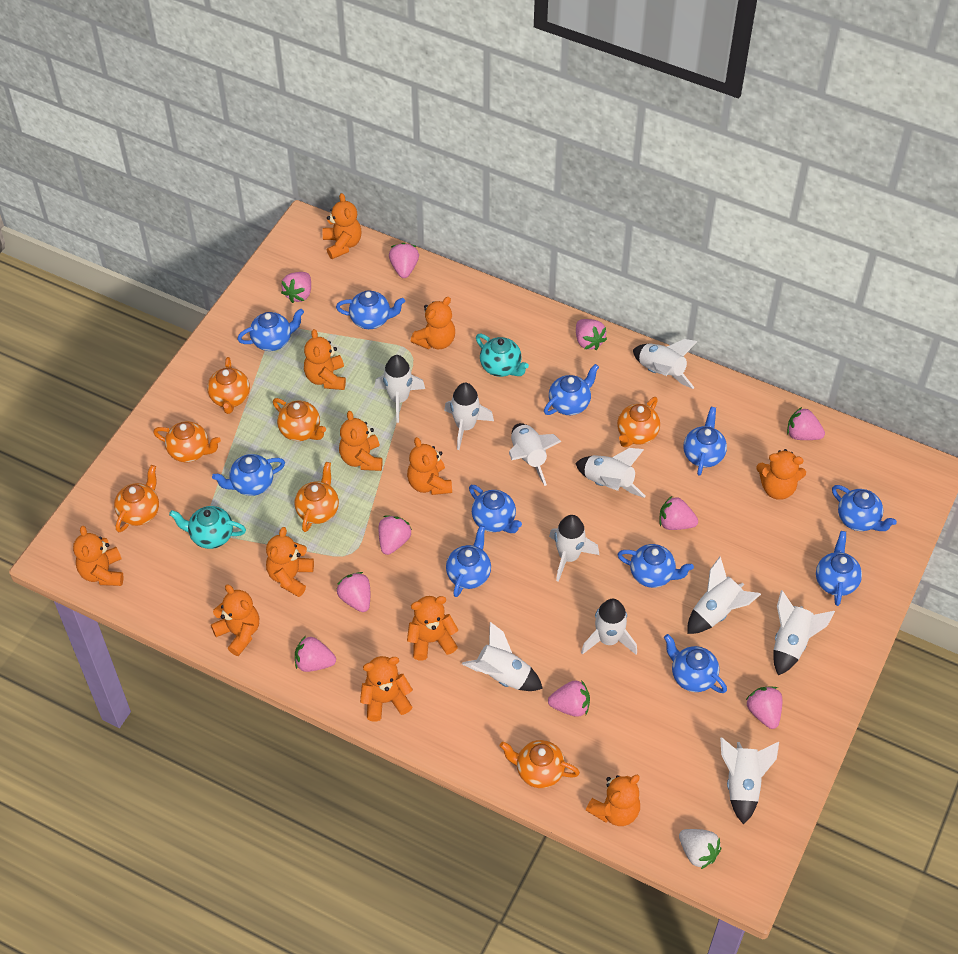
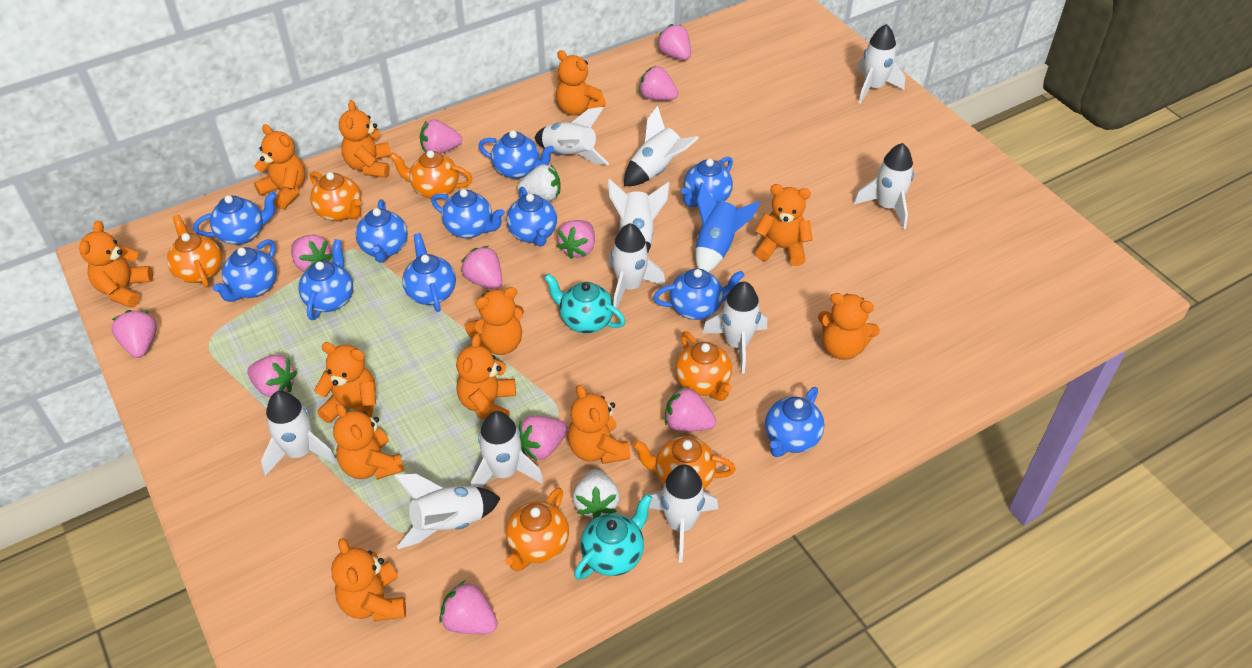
blue rocket: 0 -> 1
orange teapot: 7 -> 6
pink strawberry: 10 -> 11
white strawberry: 1 -> 2

